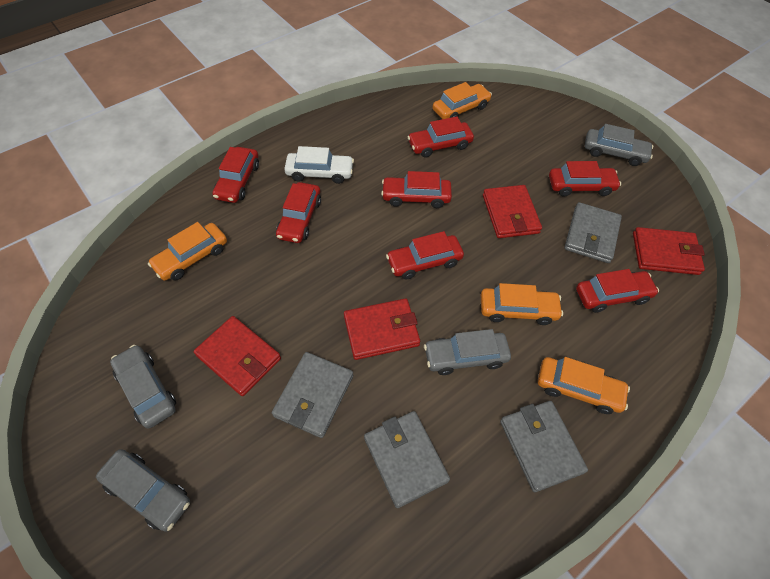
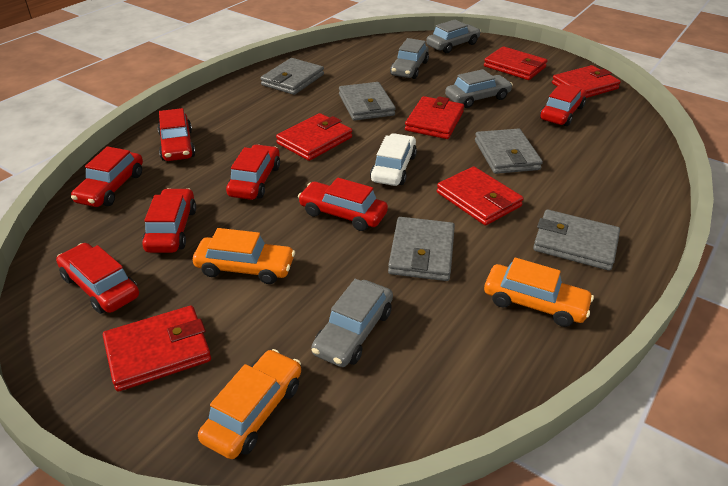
grey wallet: 4 -> 5
orange car: 4 -> 3
red wallet: 4 -> 6

